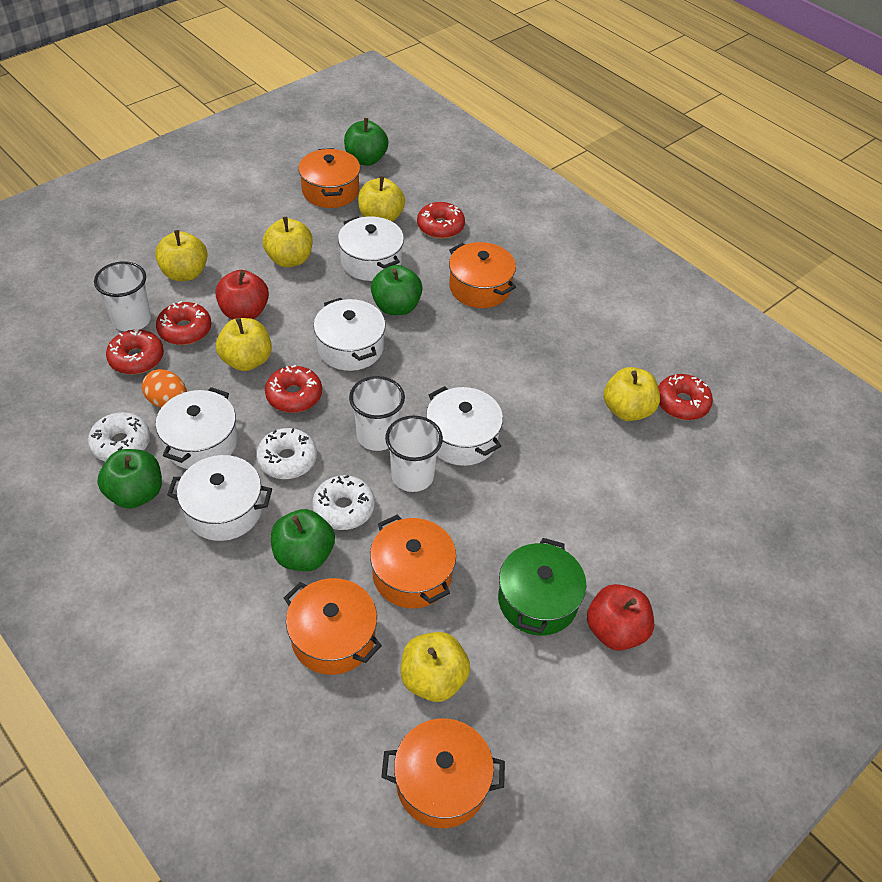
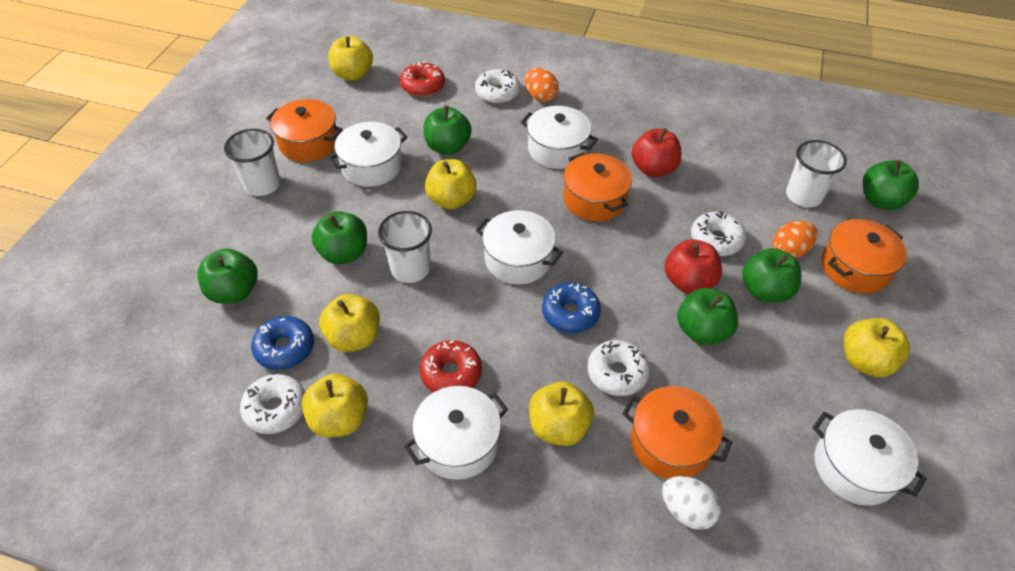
blue donut: 0 -> 2
green apple: 4 -> 6
green pot: 1 -> 0
orange egg: 1 -> 2
orange pot: 5 -> 4
red donut: 5 -> 2
white donut: 3 -> 4
white egg: 0 -> 1

